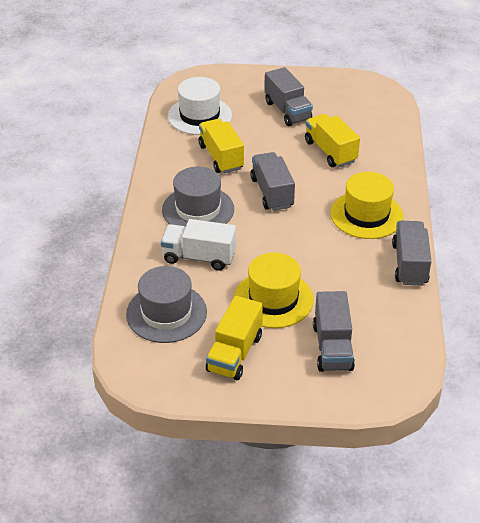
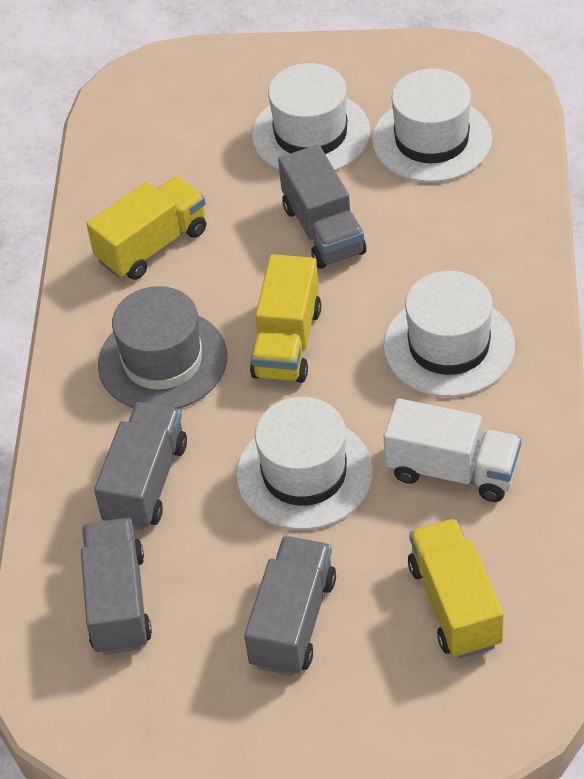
grey hat: 2 -> 1
white hat: 1 -> 4
yellow hat: 2 -> 0

